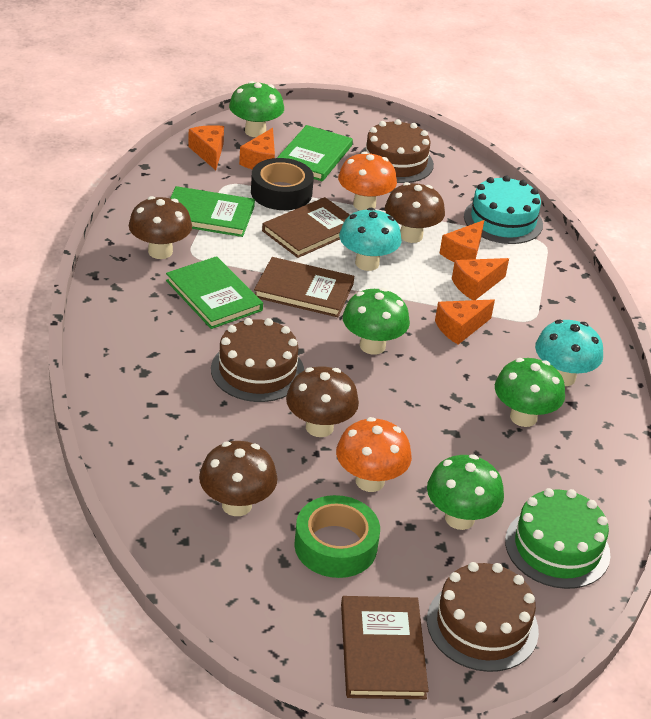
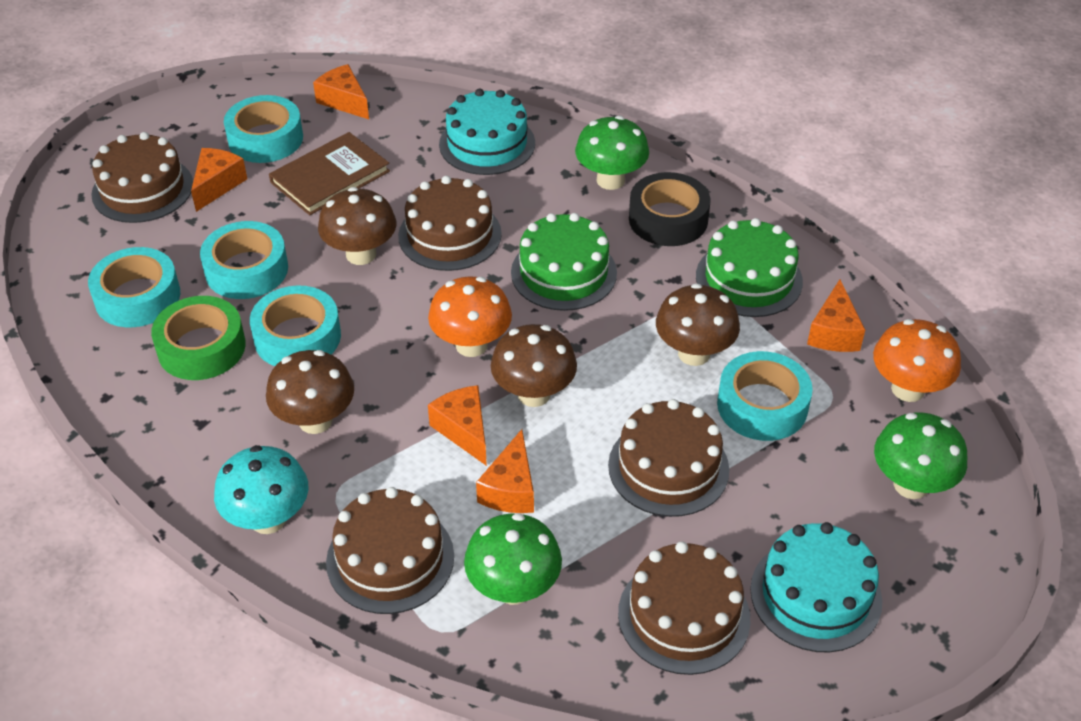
brown book: 3 -> 1
brown cake: 3 -> 5
green book: 3 -> 0
green cake: 1 -> 2
green mushroom: 4 -> 3
turquoise cake: 1 -> 2
turquoise mushroom: 2 -> 1
turquoise tape: 0 -> 5

